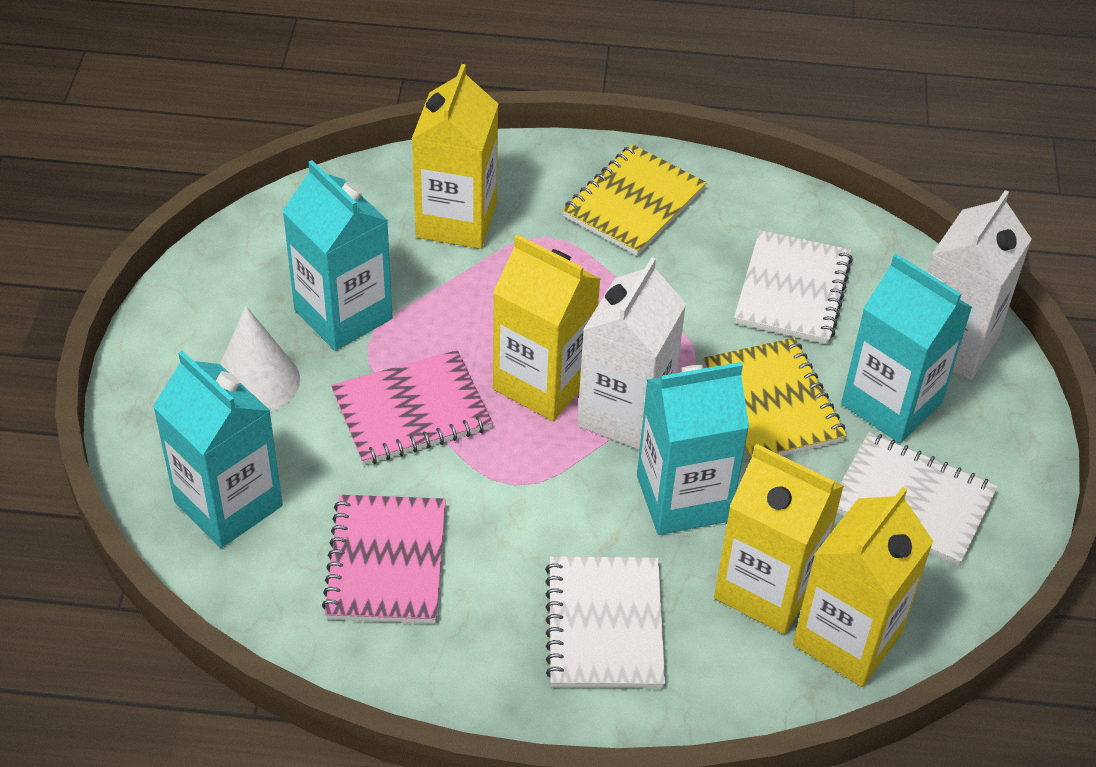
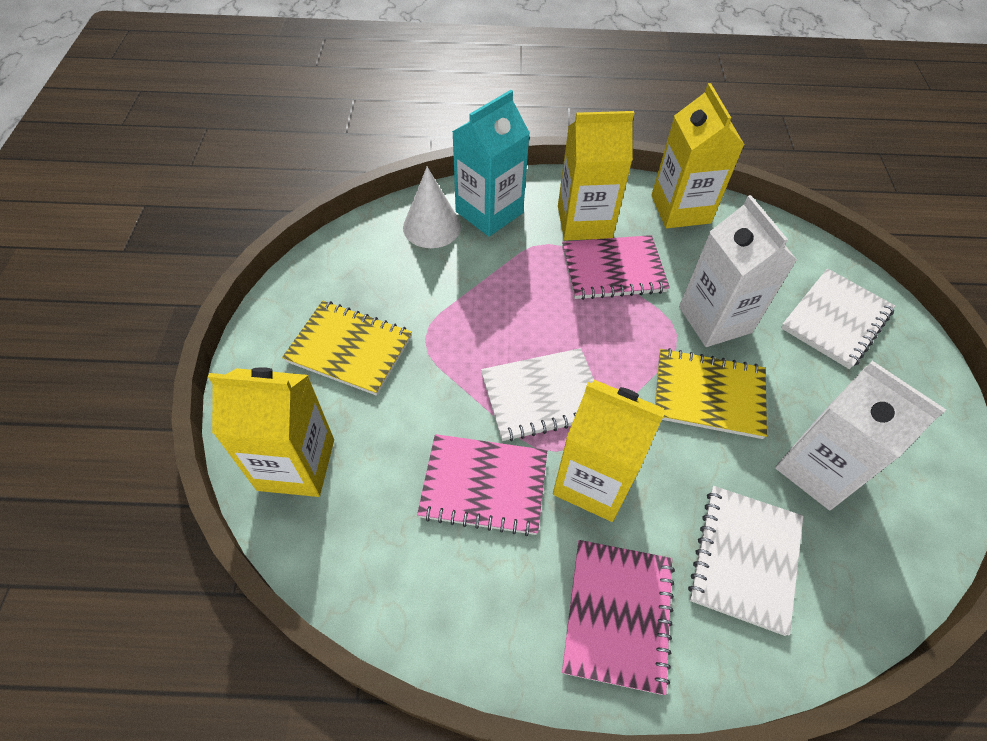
pink notebook: 2 -> 3
turquoise carton: 4 -> 1

